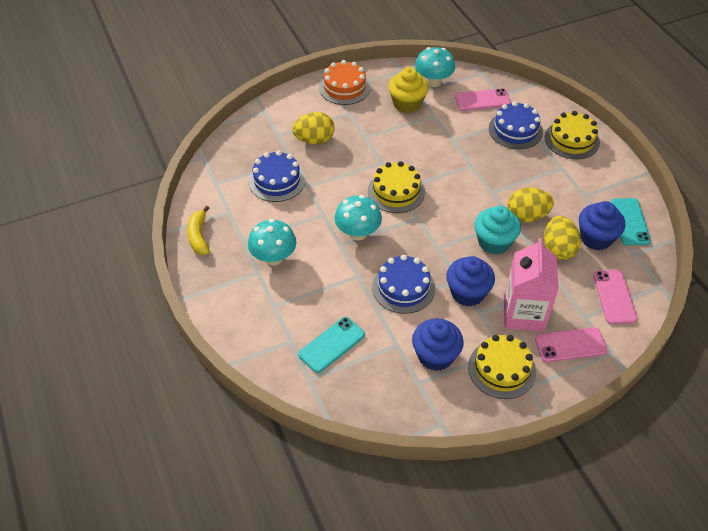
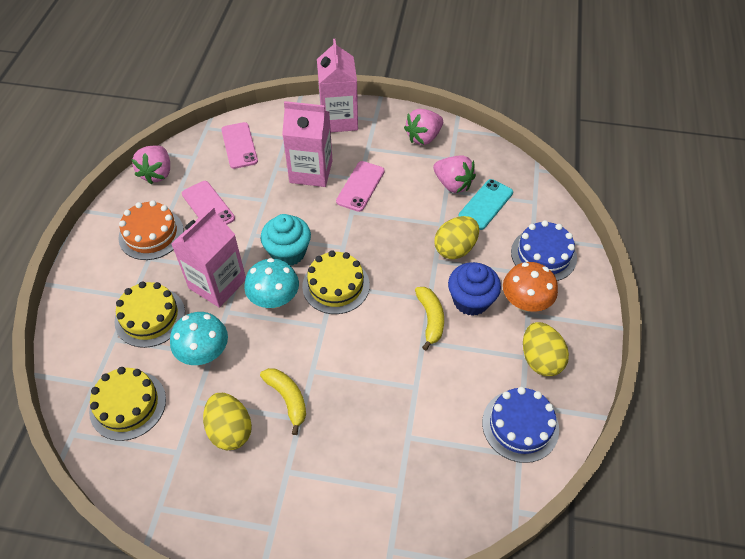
blue cake: 3 -> 2
blue cupcake: 3 -> 1
orange mushroom: 0 -> 1
pink carton: 1 -> 3
pink strawberry: 0 -> 3
turquoise mushroom: 3 -> 2
turquoise phone: 2 -> 1
yellow banana: 1 -> 2
yellow cupcake: 1 -> 0

